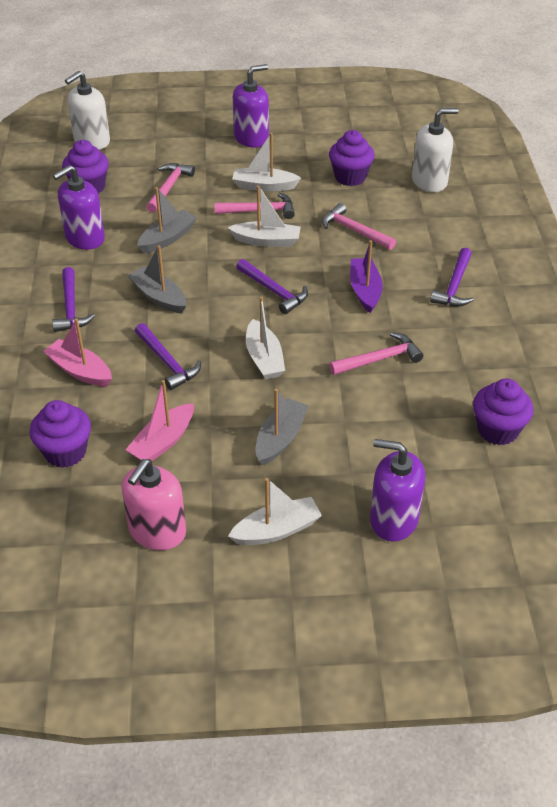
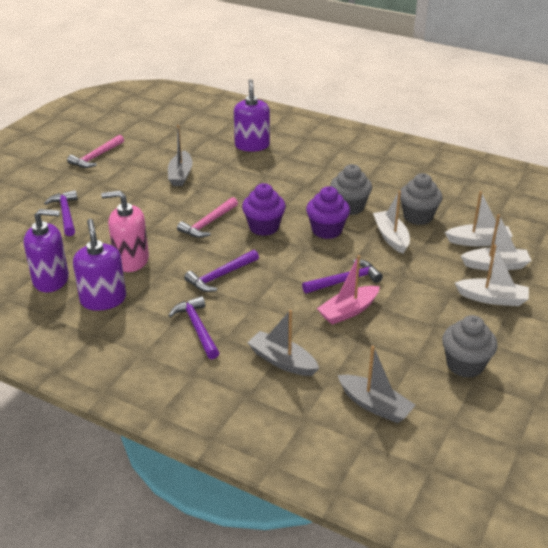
grey cupcake: 0 -> 3
pink boat: 2 -> 1
pink hammer: 4 -> 2
purple boat: 1 -> 0
purple cupcake: 4 -> 2
white soap dispenser: 2 -> 0

